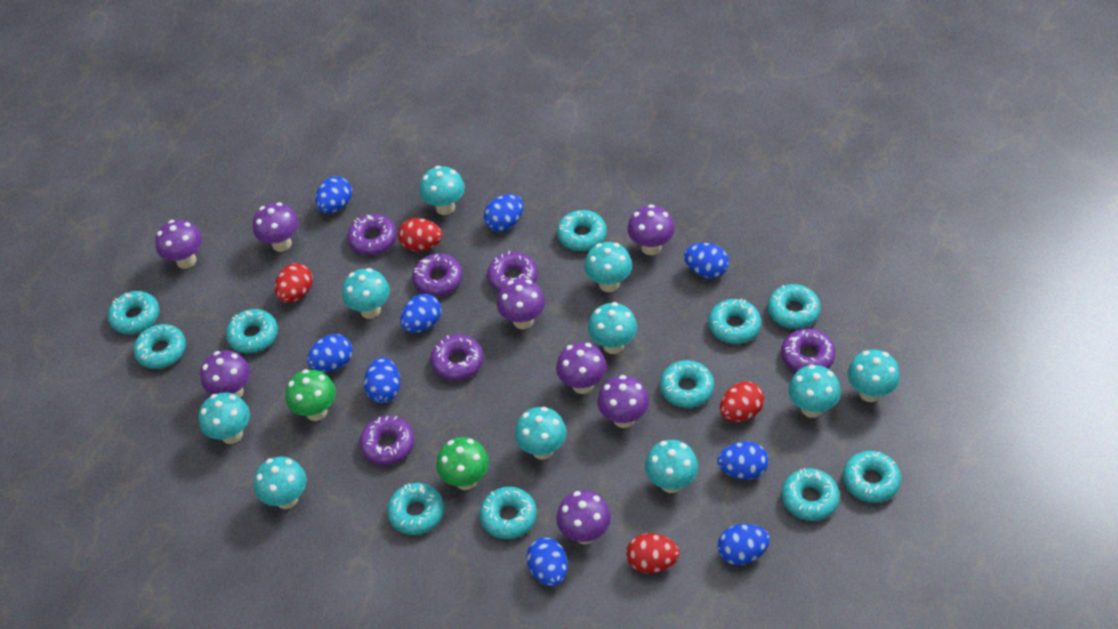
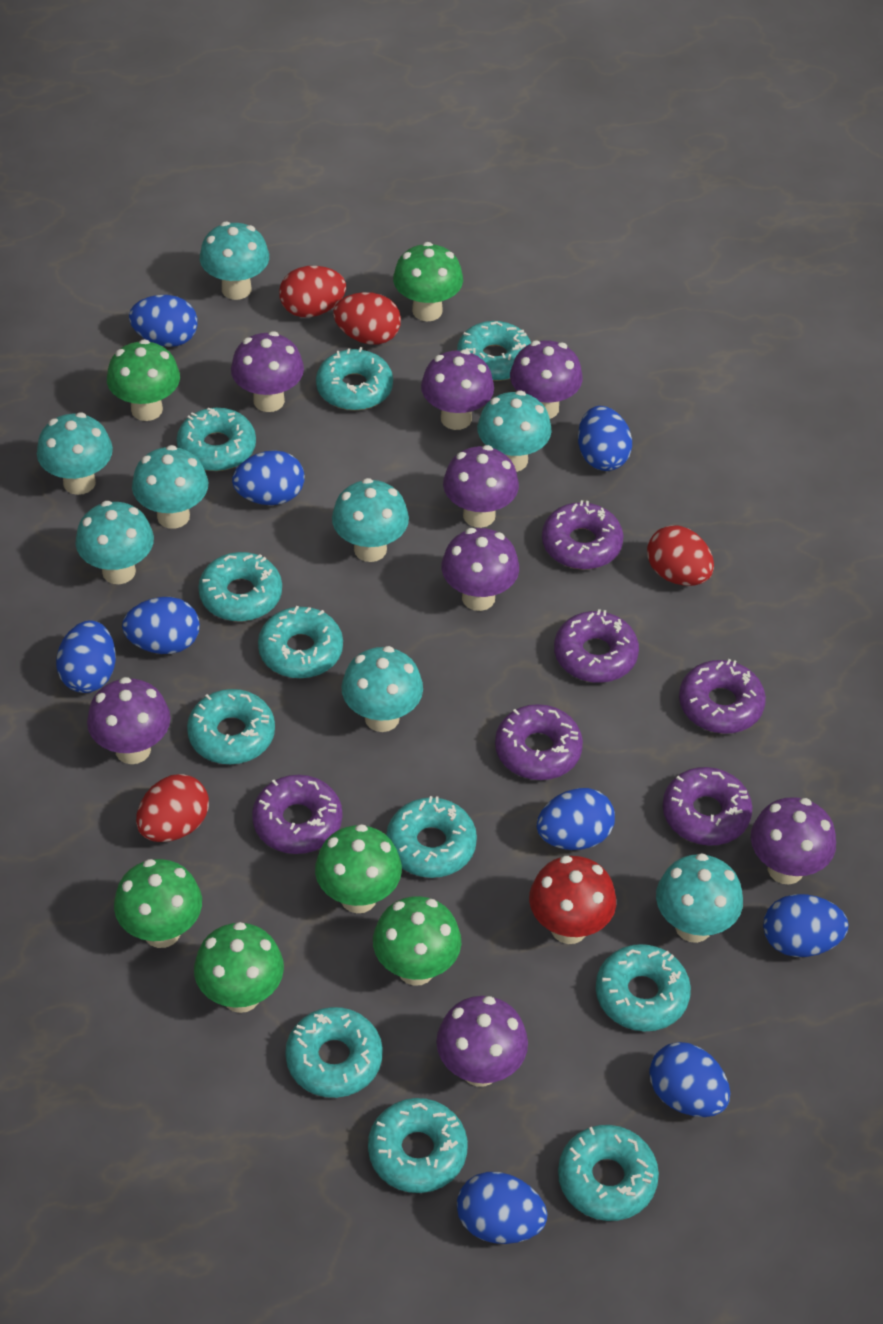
green mushroom: 2 -> 6
red mushroom: 0 -> 1
turquoise mushroom: 10 -> 8

